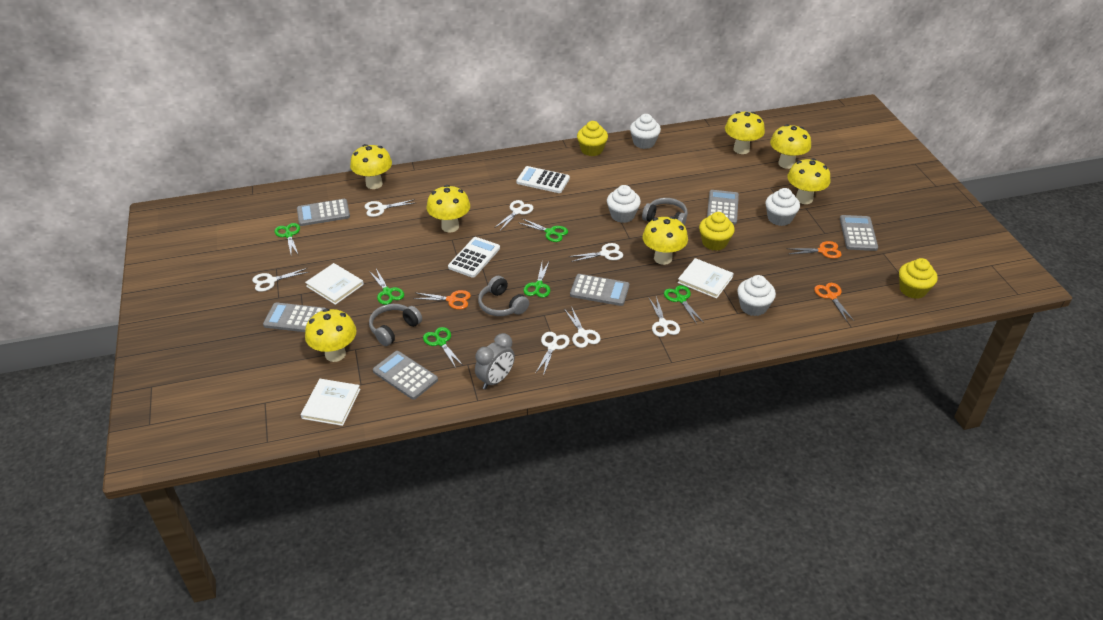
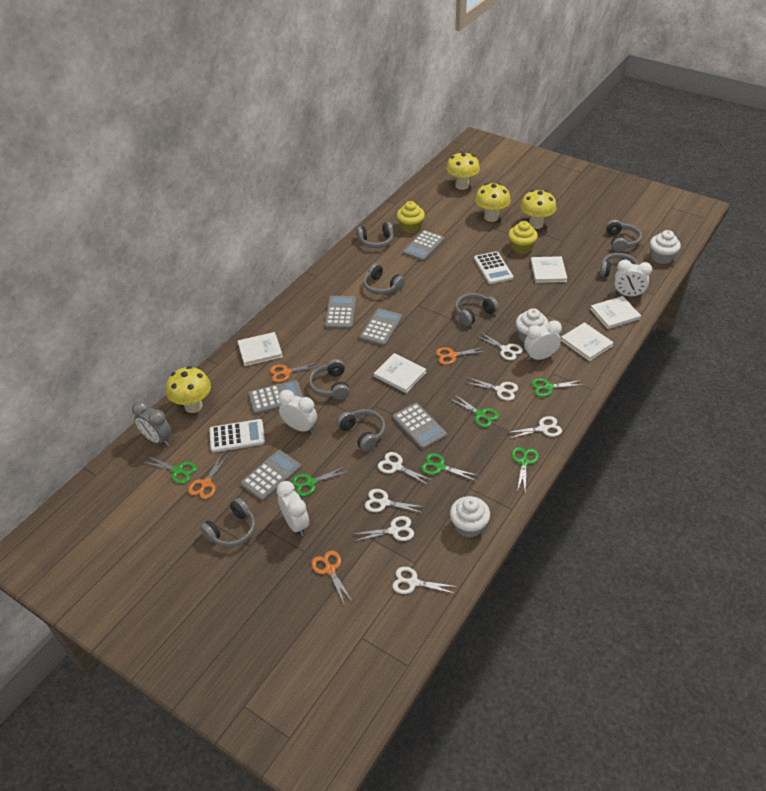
grey headphones: 3 -> 8
orange scissors: 3 -> 4
white book: 3 -> 5
white clock: 0 -> 4
white cupcake: 4 -> 3
yellow cupcake: 3 -> 2
yellow mushroom: 7 -> 4

